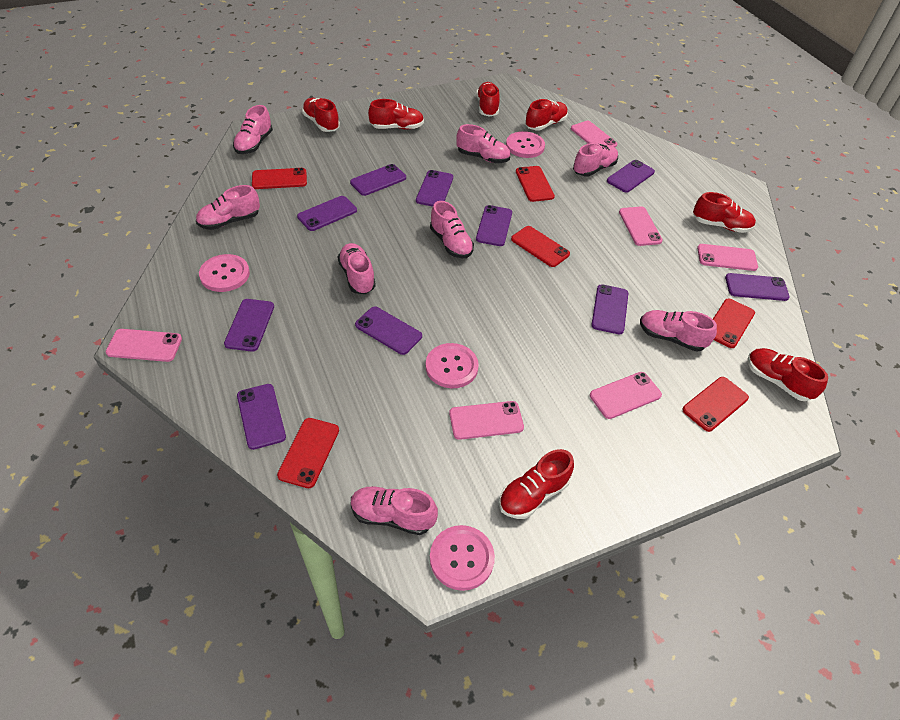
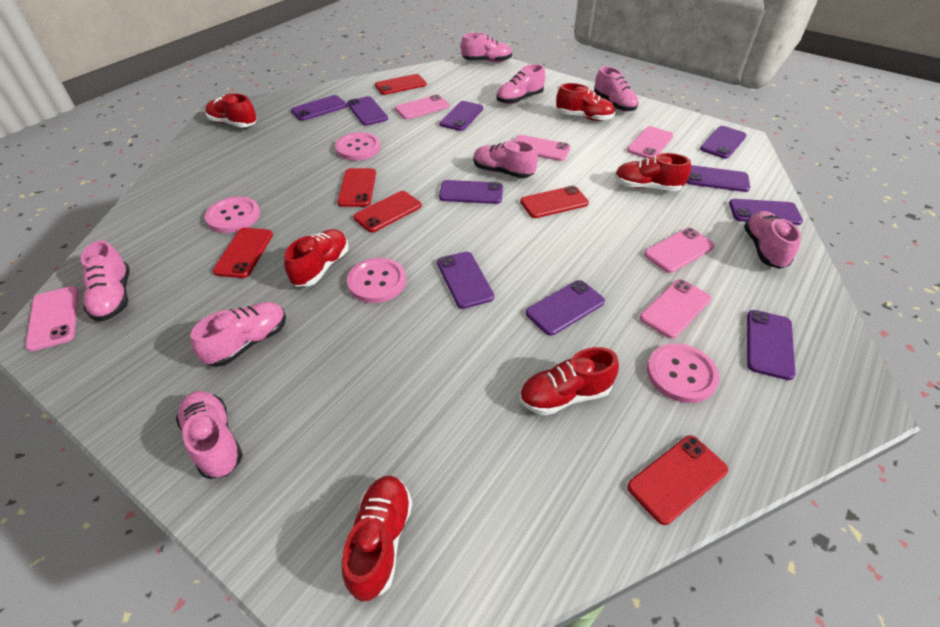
red shoe: 7 -> 6

